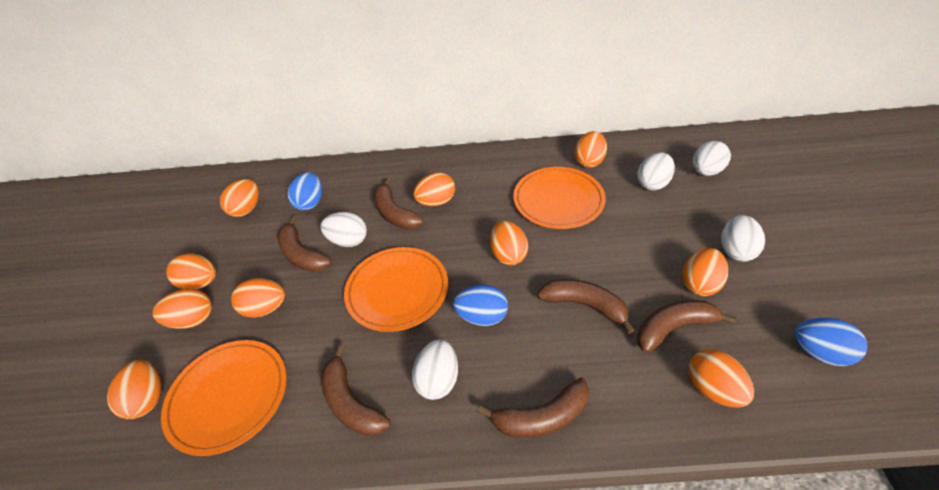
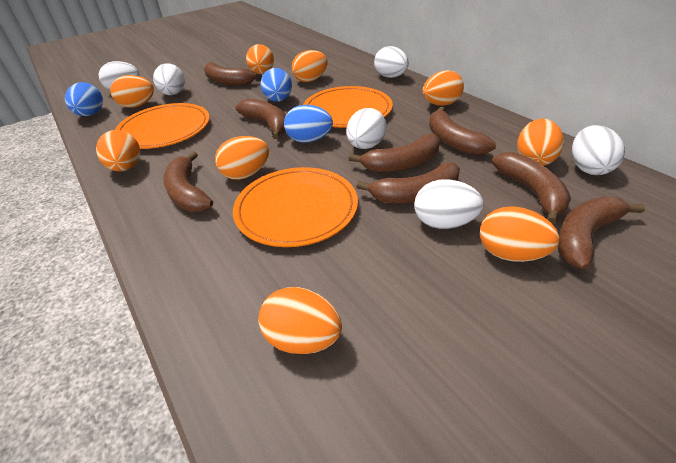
brown banana: 6 -> 8
orange egg: 10 -> 9
white egg: 5 -> 6

